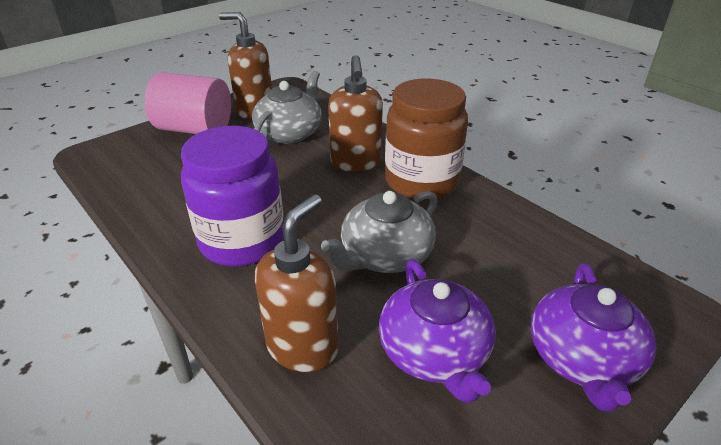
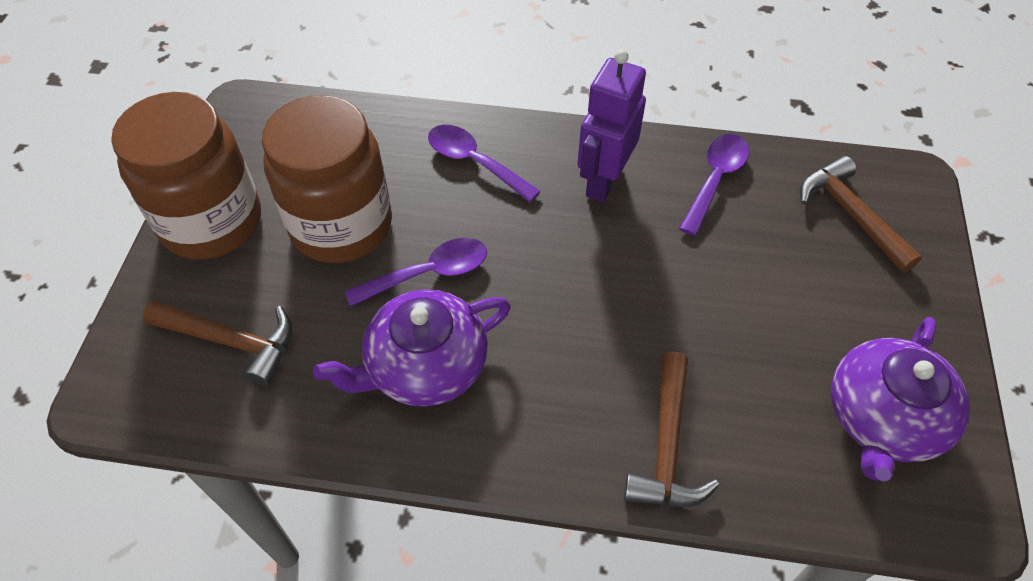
brown hammer: 0 -> 3
brown jar: 1 -> 2
brown soap dispenser: 3 -> 0
grey teapot: 2 -> 0
pink cylinder: 1 -> 0
purple jar: 1 -> 0
purple robot: 0 -> 1
purple spoon: 0 -> 3

